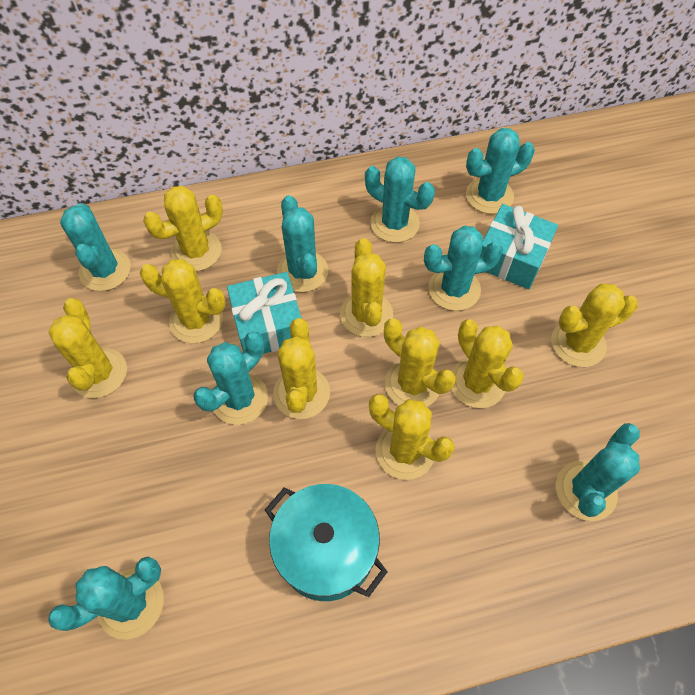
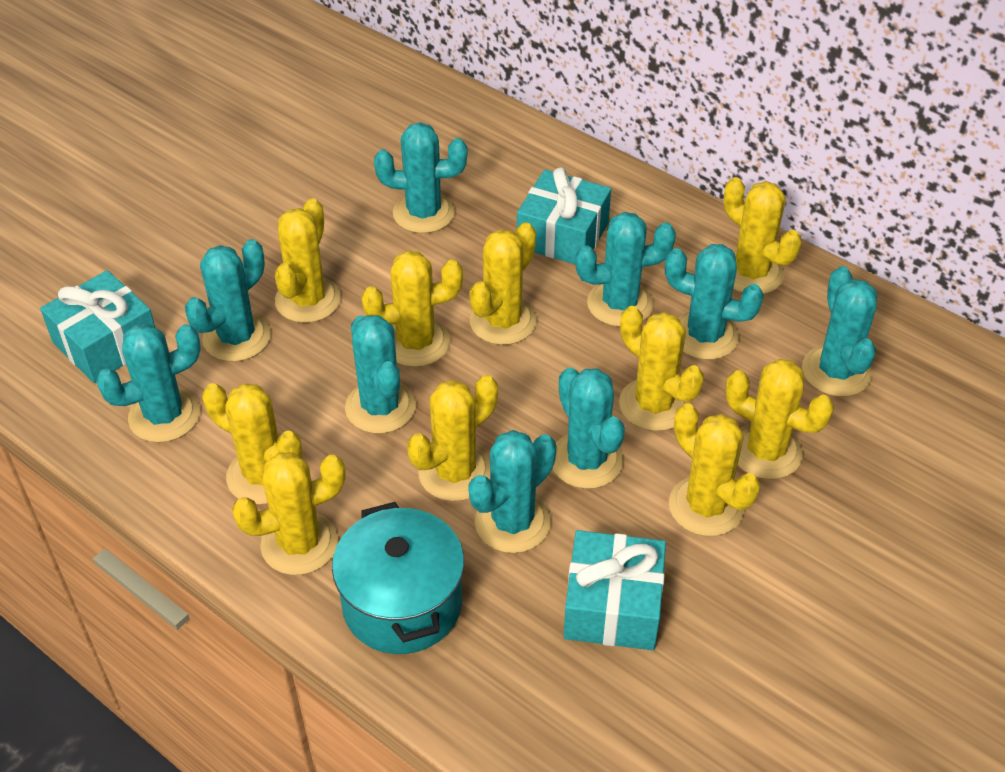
turquoise cactus: 8 -> 9
turquoise gift: 2 -> 3
yellow cactus: 9 -> 10

